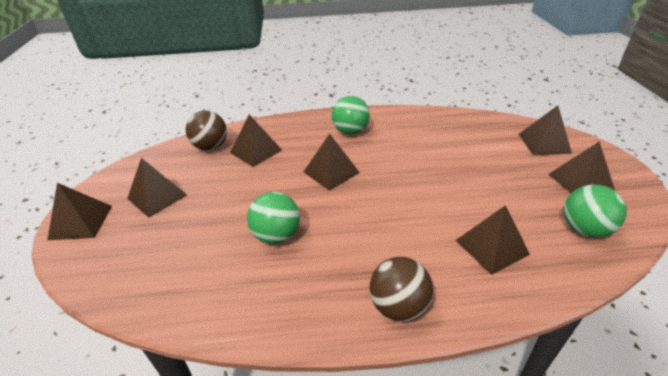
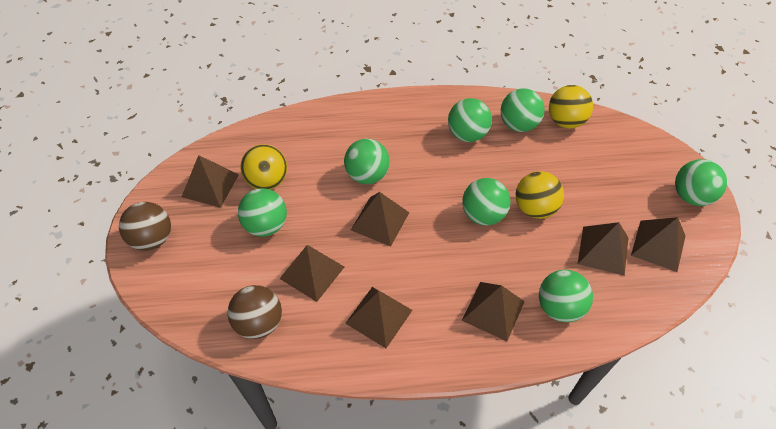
green ball: 3 -> 7
yellow ball: 0 -> 3

